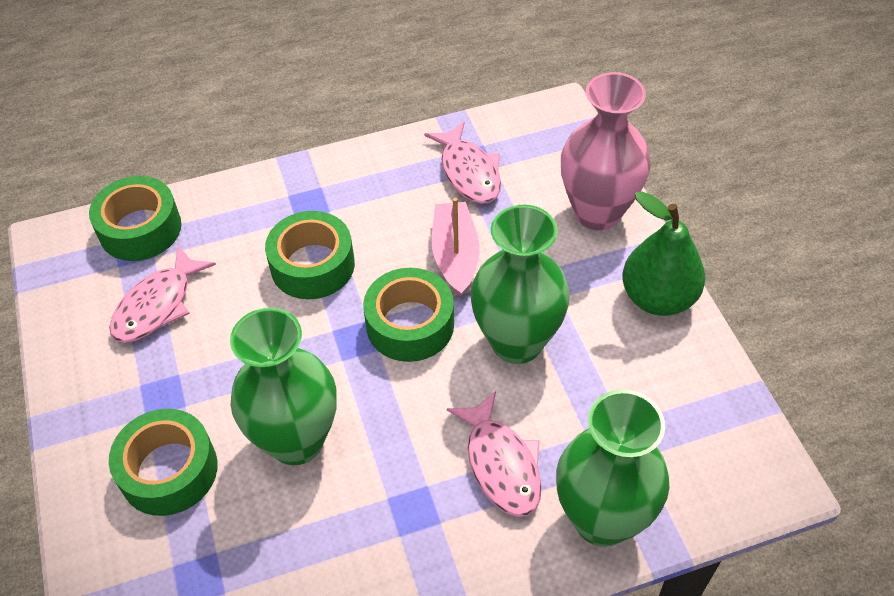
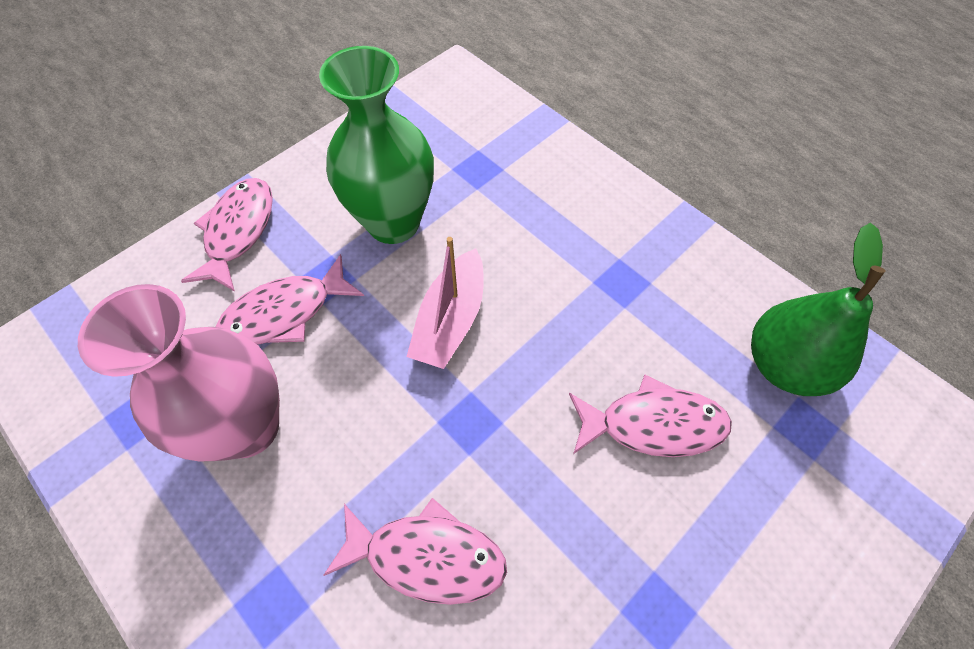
green tape: 4 -> 0
green vase: 3 -> 1
pink fish: 3 -> 4

